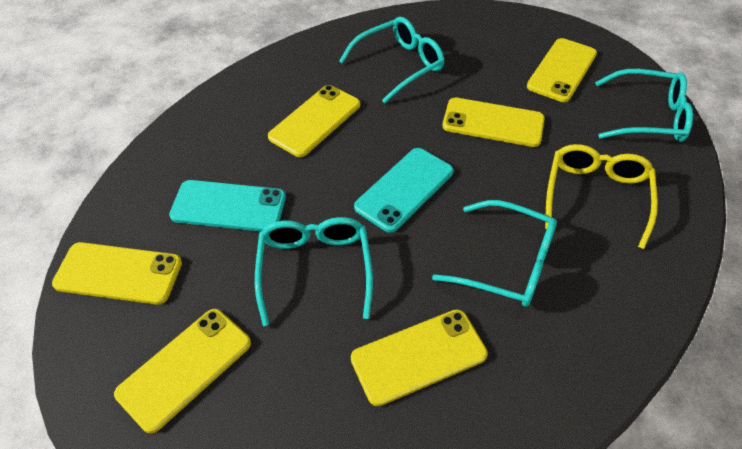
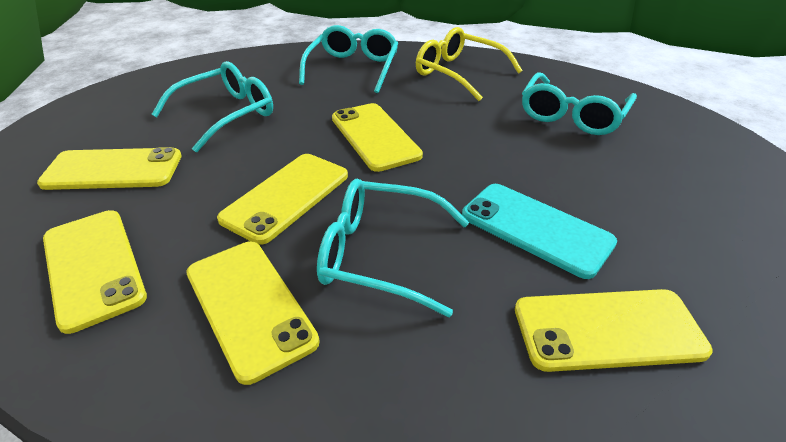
turquoise phone: 2 -> 1

